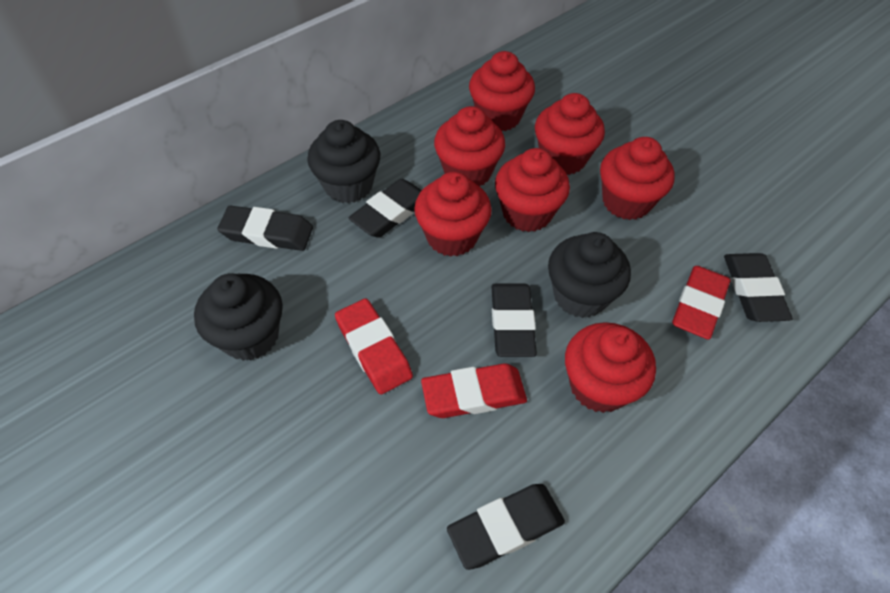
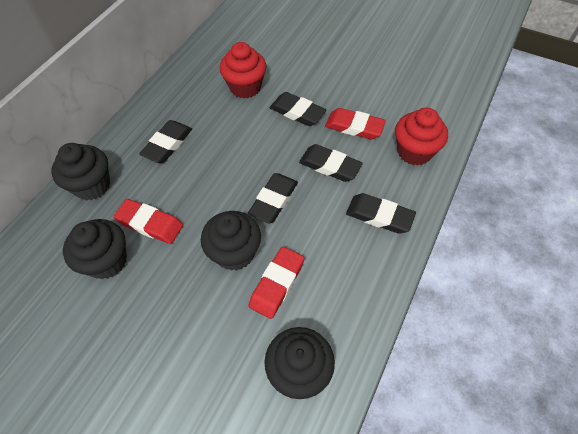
black cupcake: 3 -> 4
red cupcake: 7 -> 2

